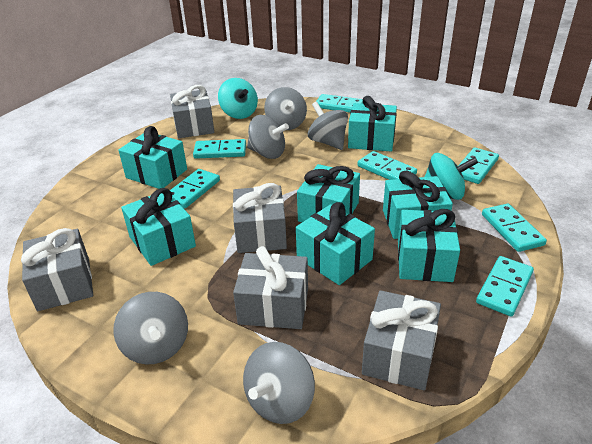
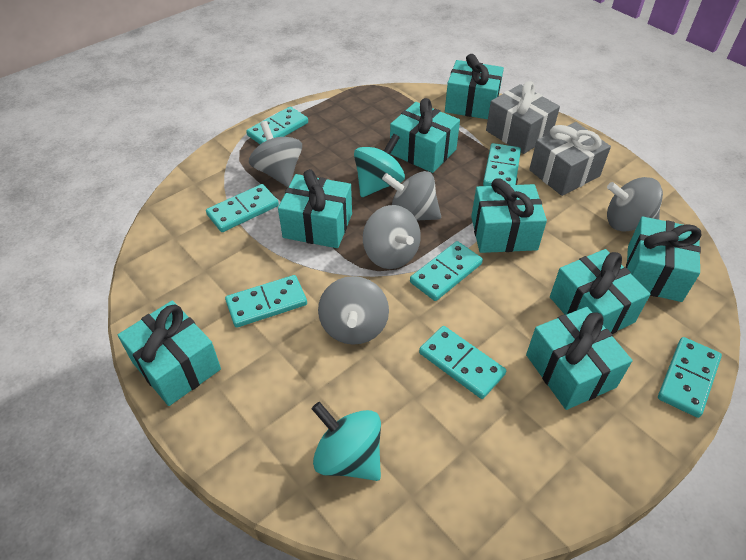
grey gift: 5 -> 2
turquoise gift: 7 -> 8

